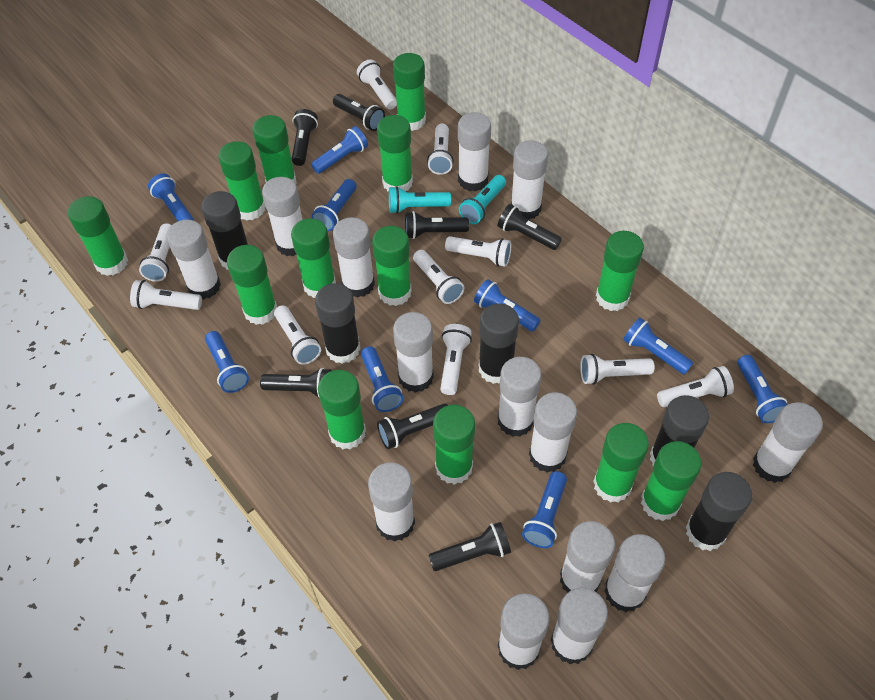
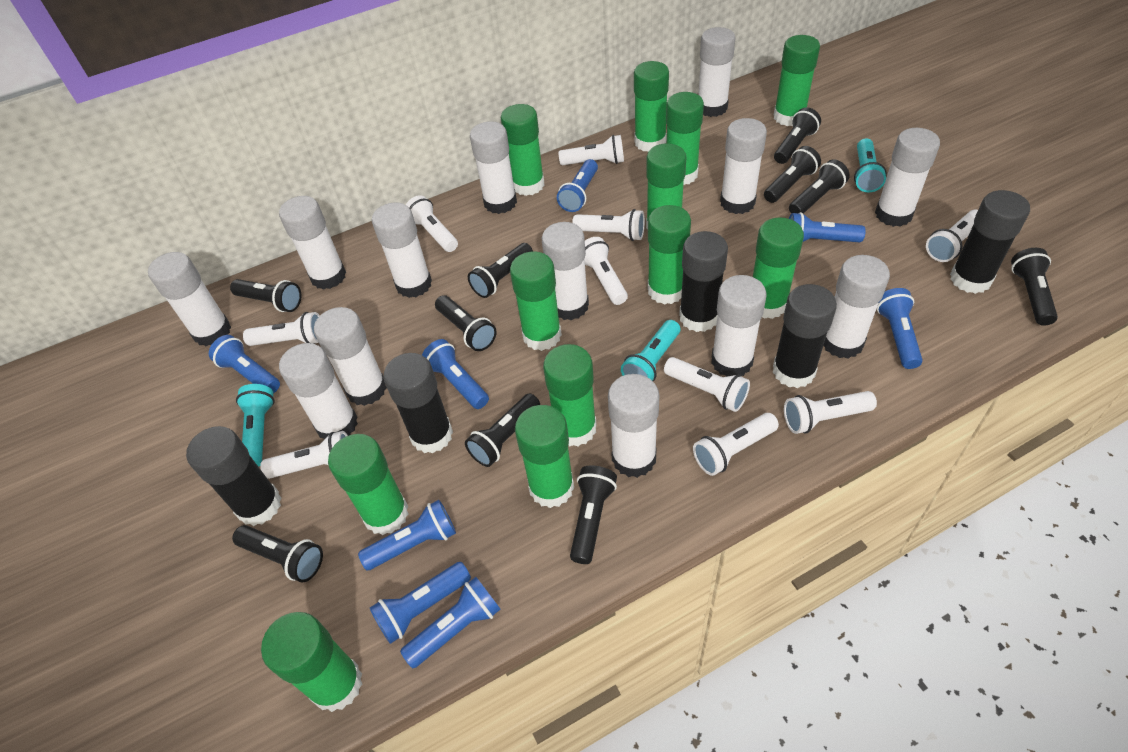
black flashlight: 7 -> 10
blue flashlight: 9 -> 8
green glue stick: 13 -> 12
turquoise flashlight: 2 -> 3
white glue stick: 14 -> 13

